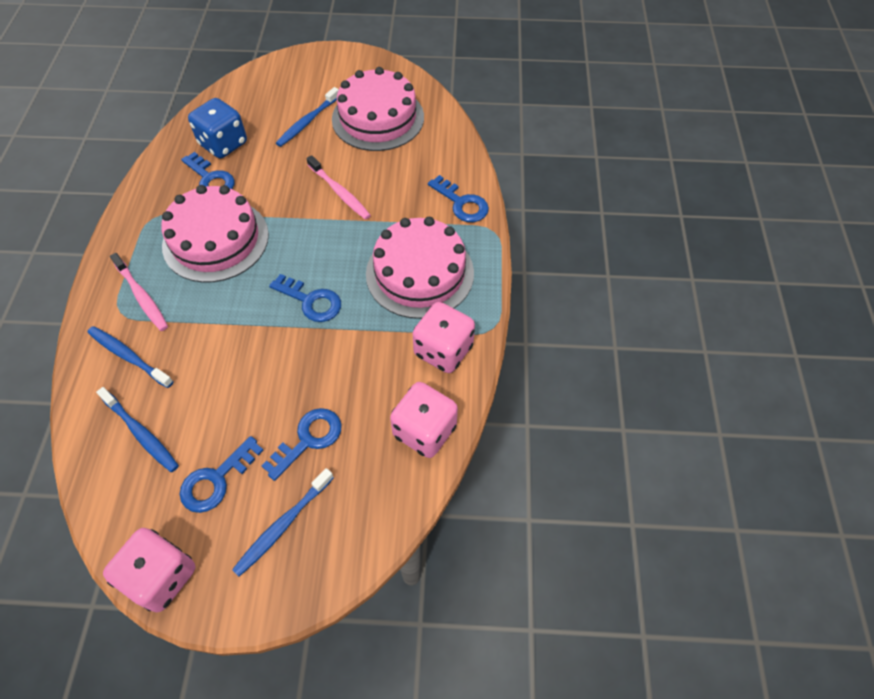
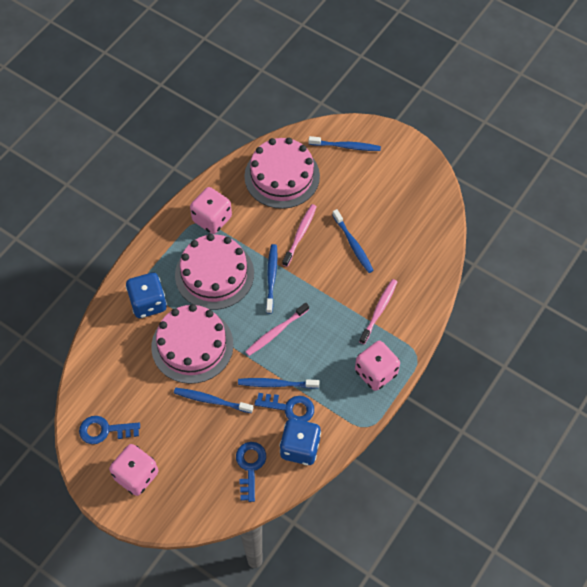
blue dice: 1 -> 2
blue key: 5 -> 3
blue toothbrush: 4 -> 5
pink toothbrush: 2 -> 3

